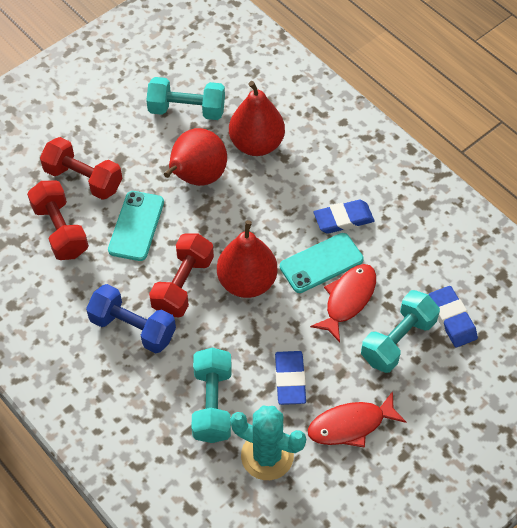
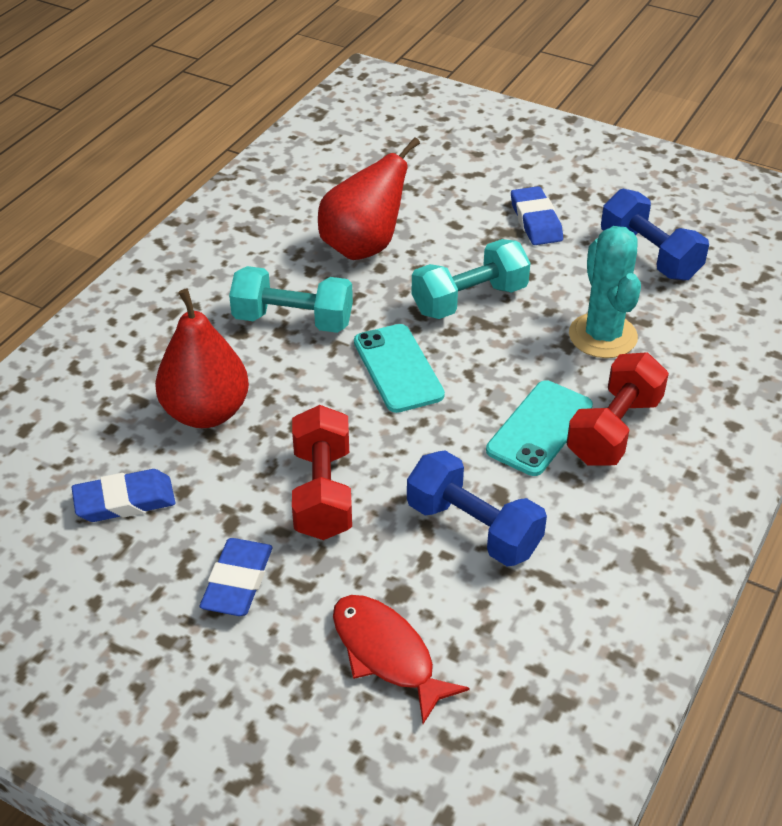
blue dumbbell: 1 -> 2
red dumbbell: 3 -> 2
red fish: 2 -> 1
red pear: 3 -> 2
turquoise dumbbell: 3 -> 2

